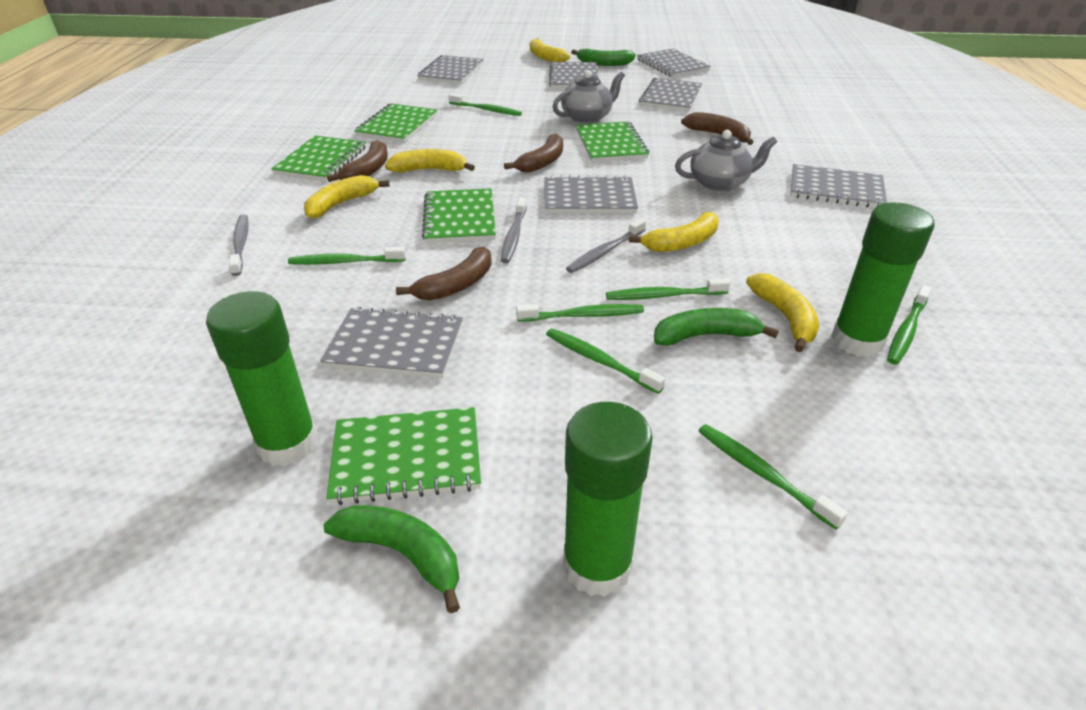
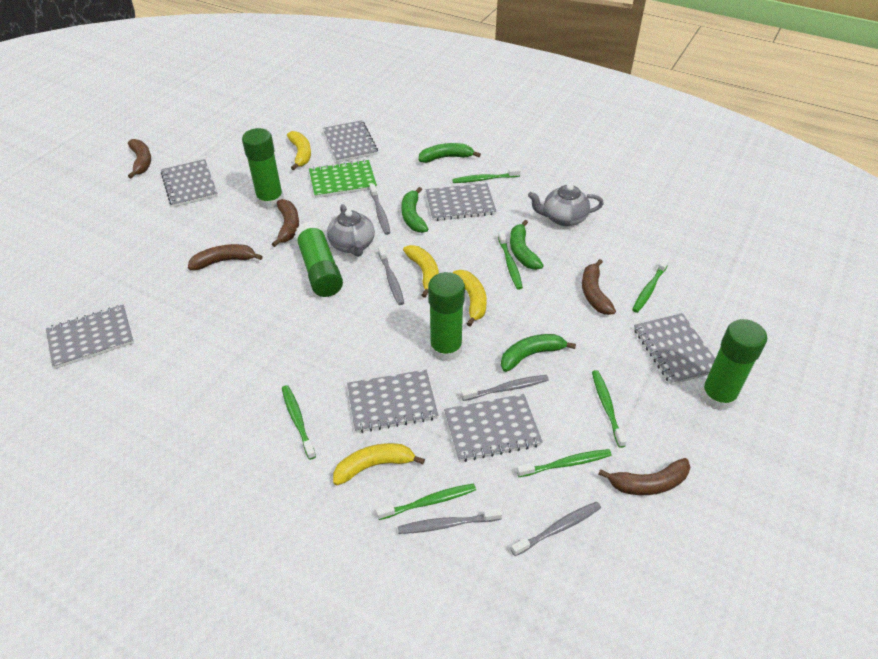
brown banana: 4 -> 5
green banana: 3 -> 4
green glue stick: 3 -> 4
green notebook: 5 -> 1
grey toothbrush: 3 -> 5
yellow banana: 5 -> 4

